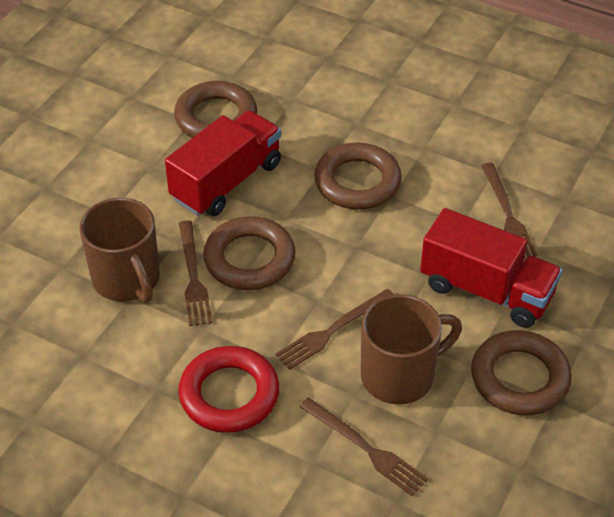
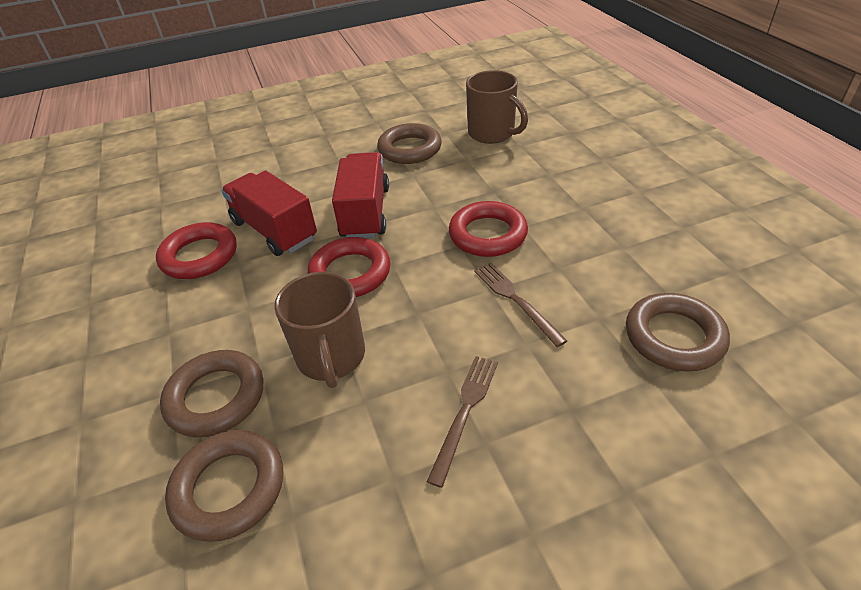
brown fork: 4 -> 2
red ring: 1 -> 3

